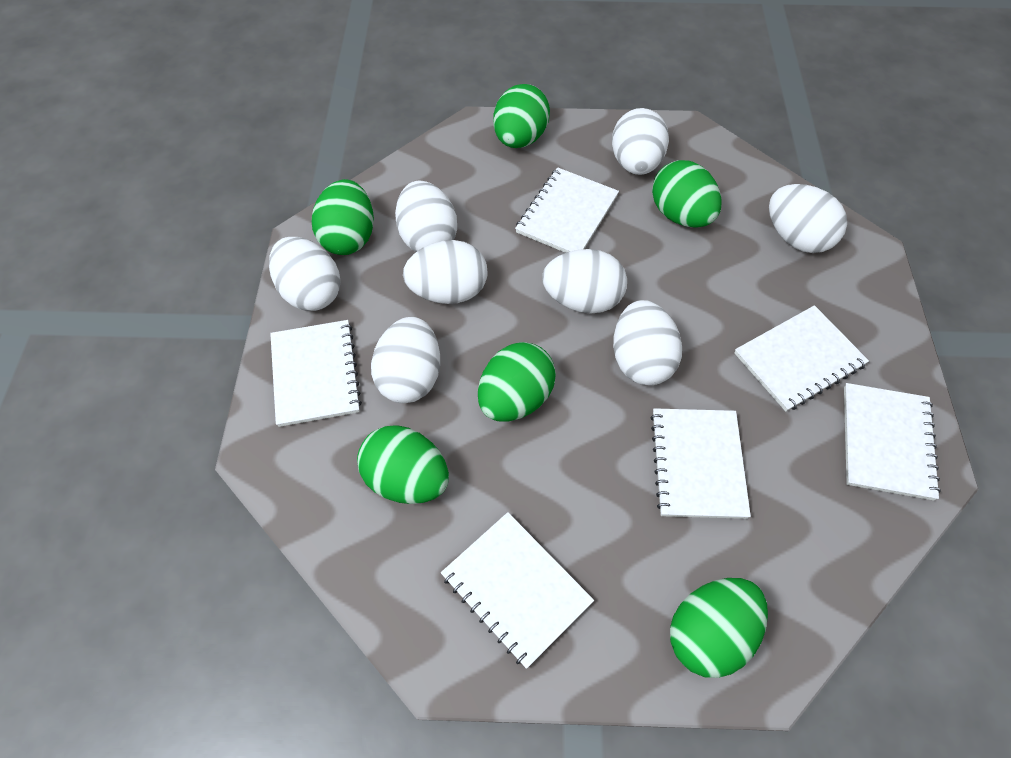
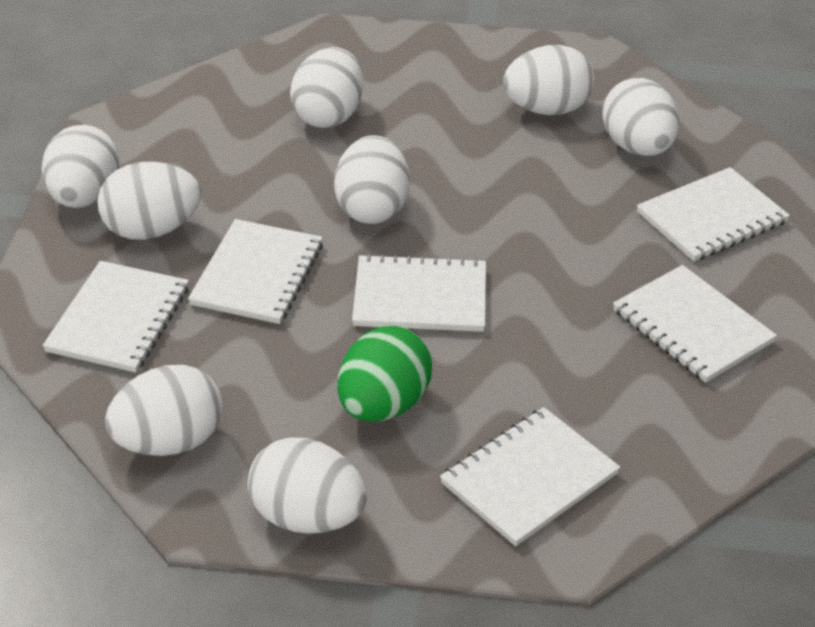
green egg: 6 -> 1

